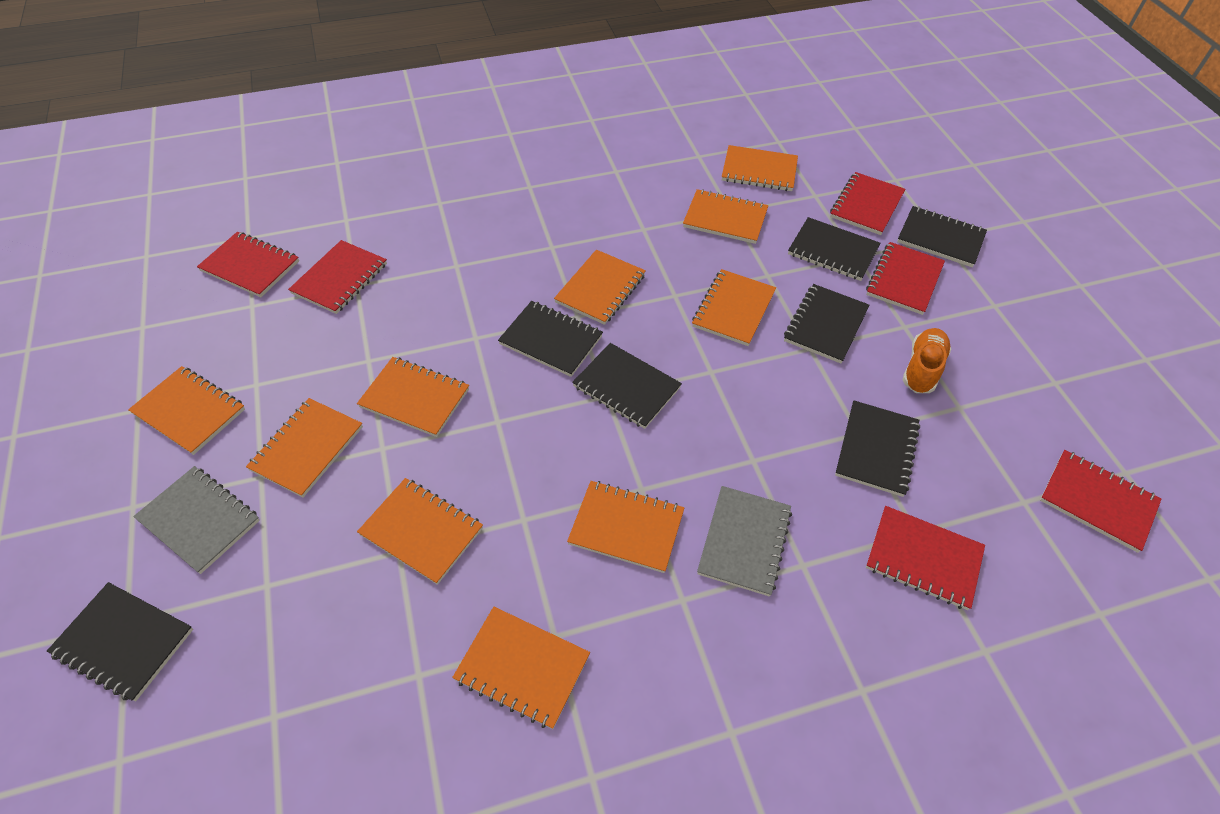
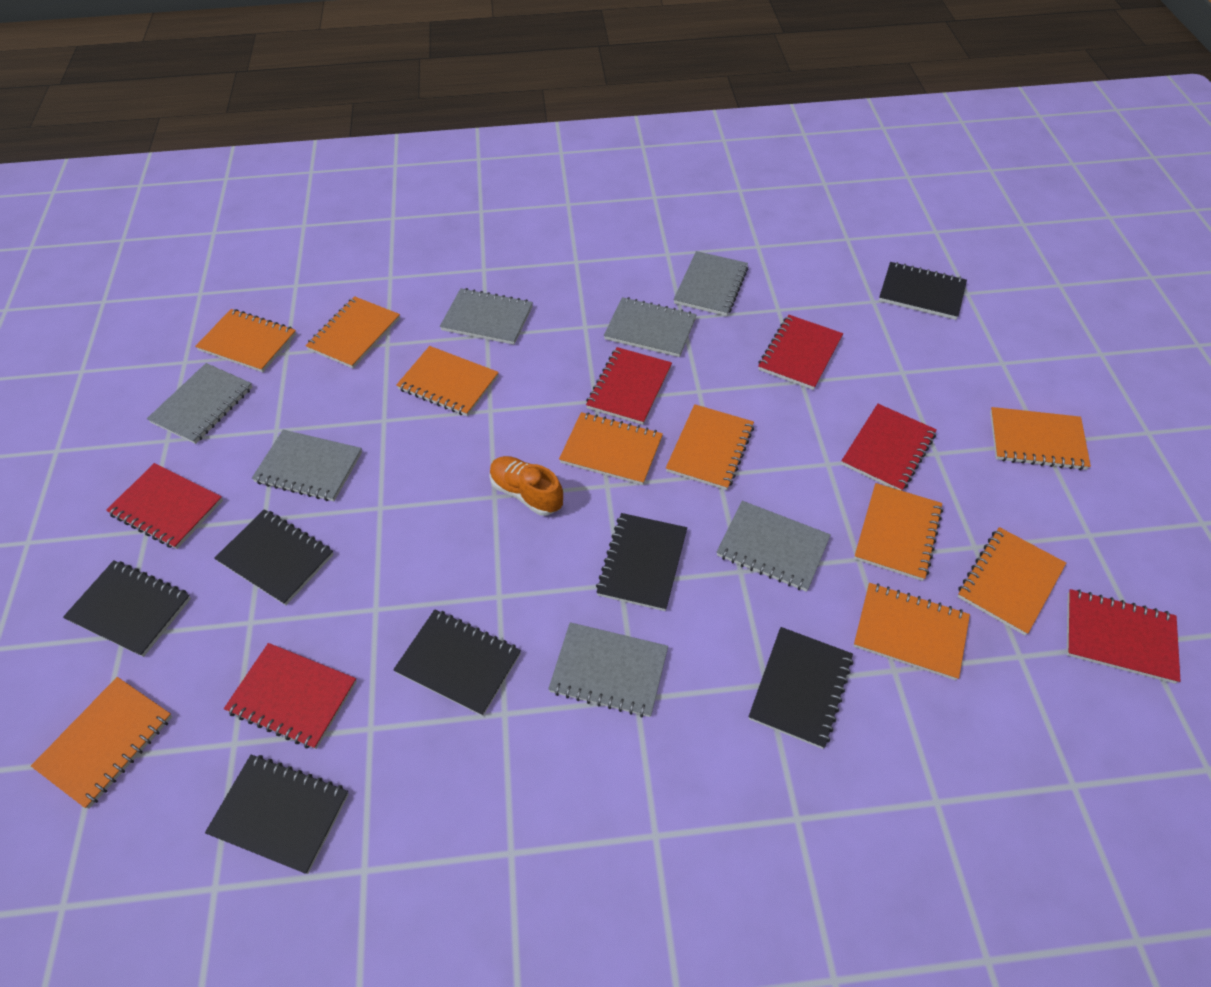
grey notebook: 2 -> 7

